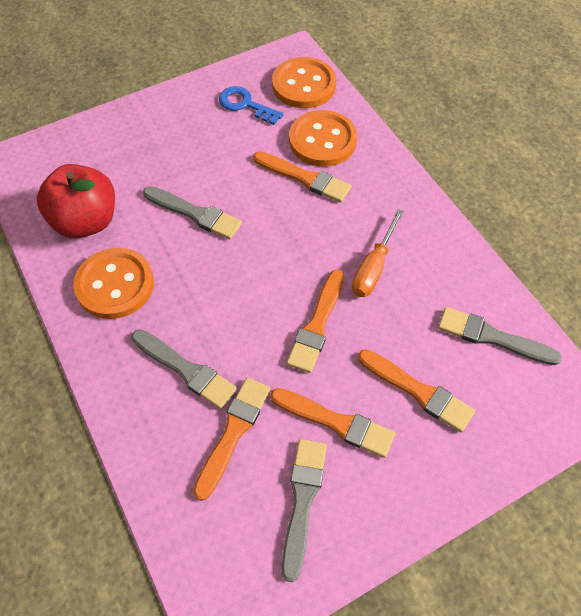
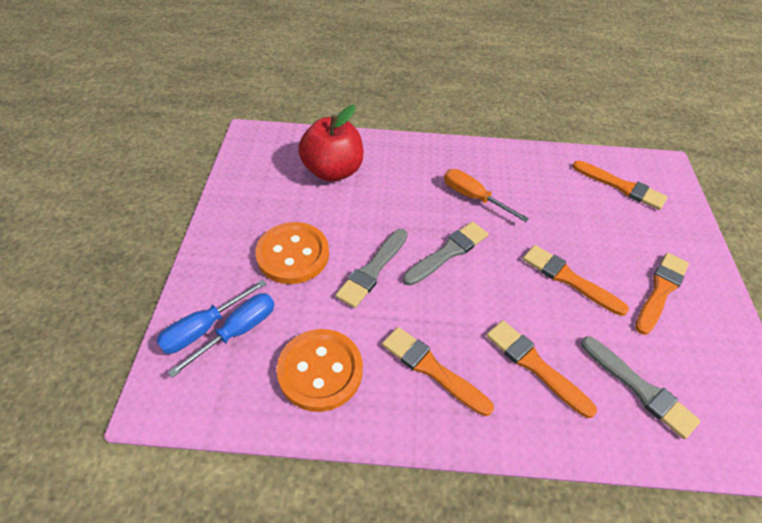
blue key: 1 -> 0
blue screwdriver: 0 -> 2
grey brush: 4 -> 3
orange button: 3 -> 2

